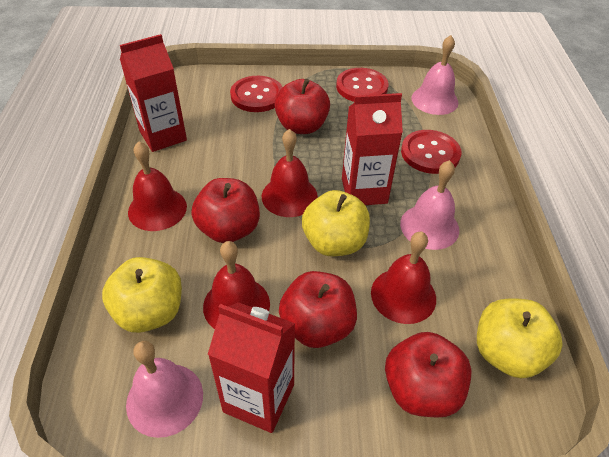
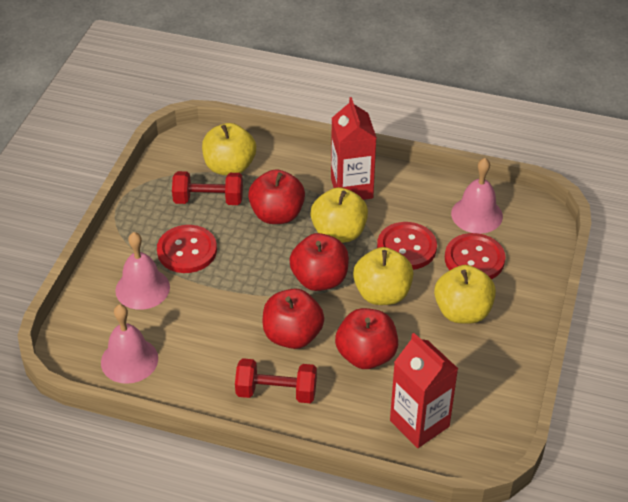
red bell: 4 -> 0
red carton: 3 -> 2
red dumbbell: 0 -> 2
yellow apple: 3 -> 4

